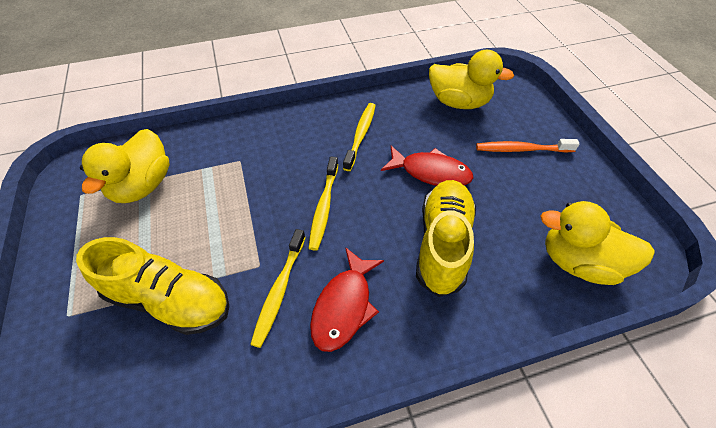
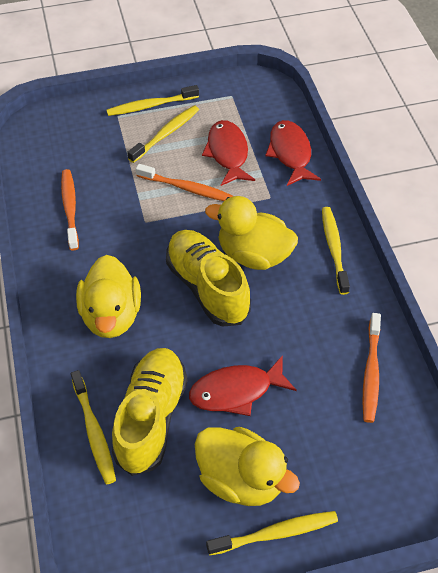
orange toothbrush: 1 -> 3
red fish: 2 -> 3
yellow toothbrush: 3 -> 5

